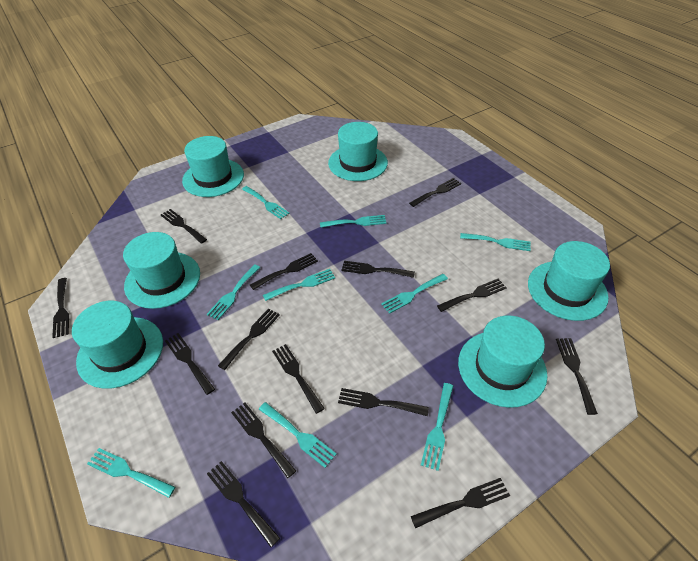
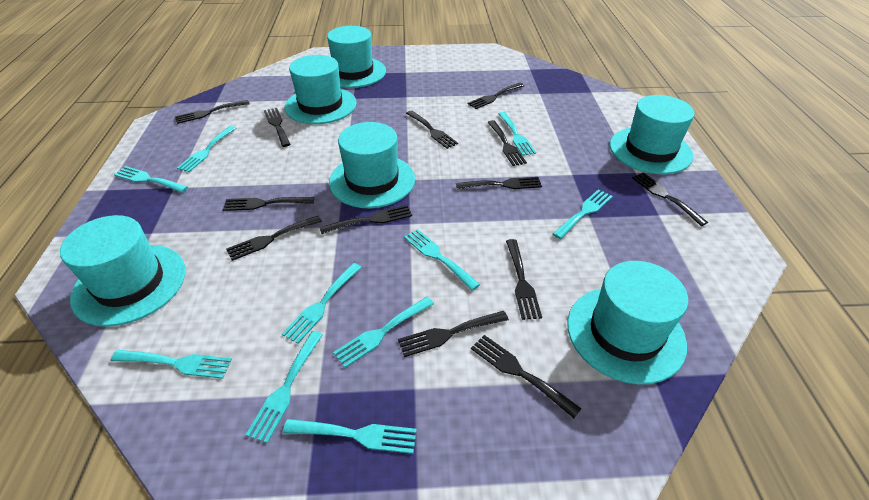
black fork: 14 -> 13
turquoise fork: 9 -> 10

